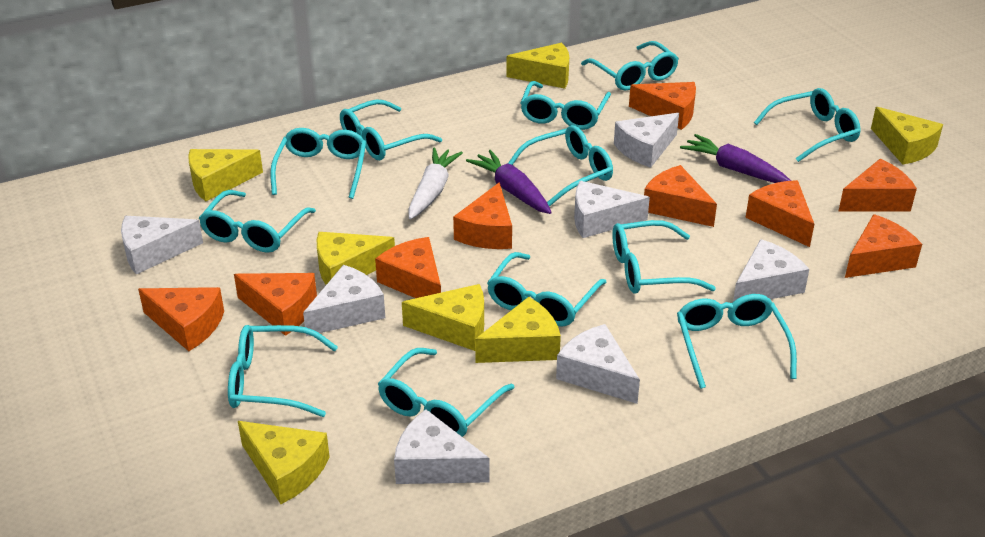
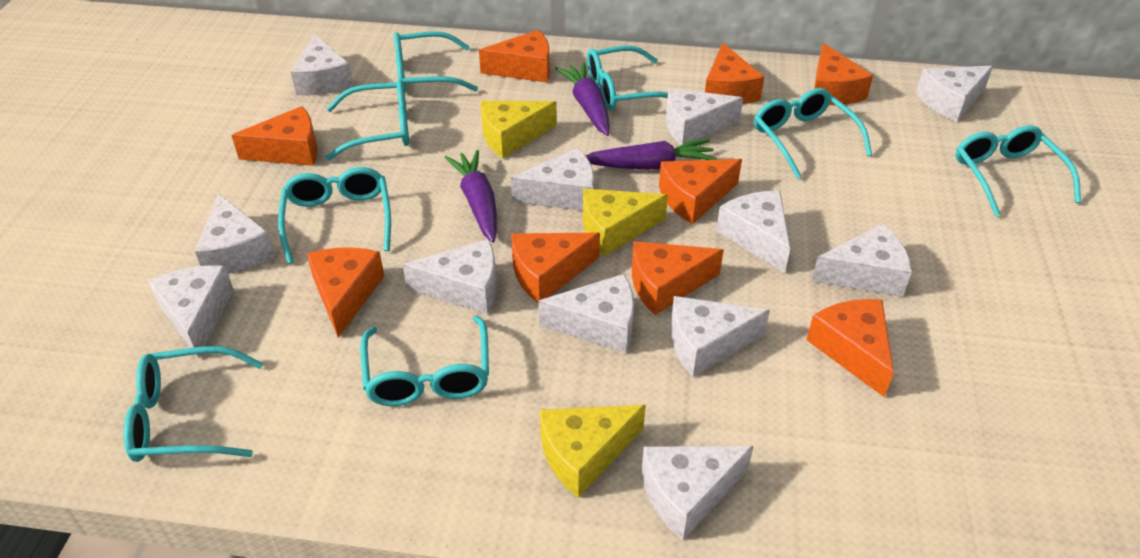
purple carrot: 2 -> 3
turquoise glasses: 12 -> 8
white carrot: 1 -> 0
white cheese: 7 -> 12
yellow cheese: 7 -> 3

